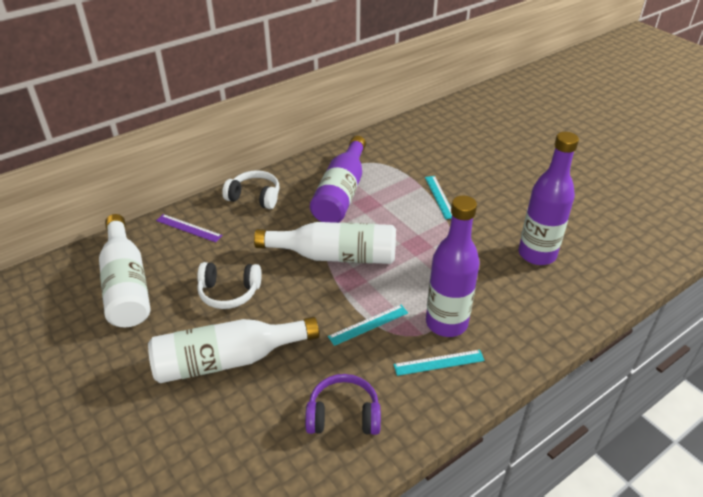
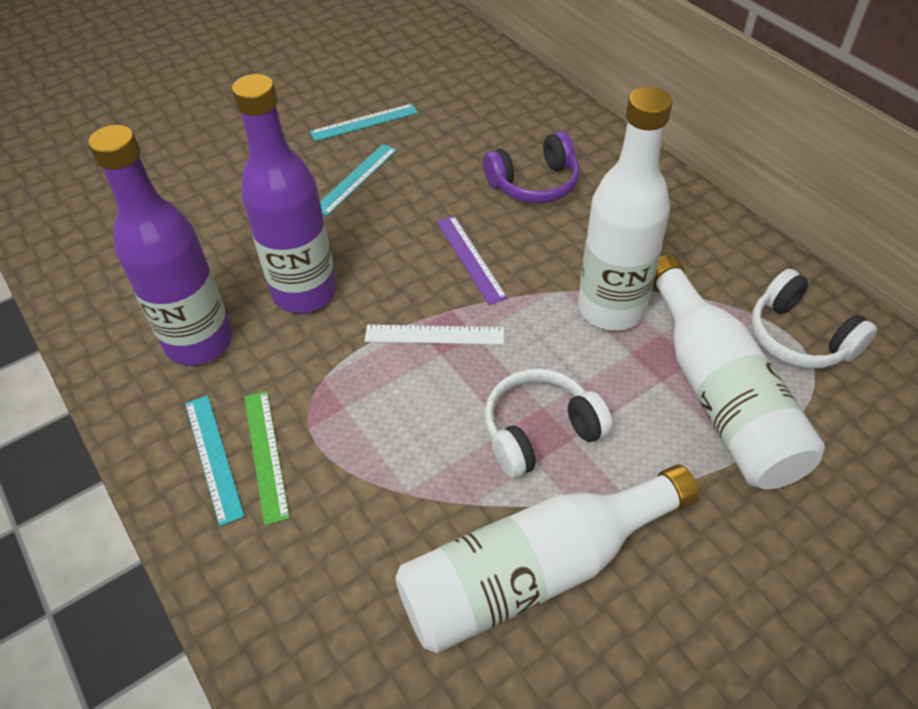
green ruler: 0 -> 1
purple bottle: 3 -> 2
white ruler: 0 -> 1

